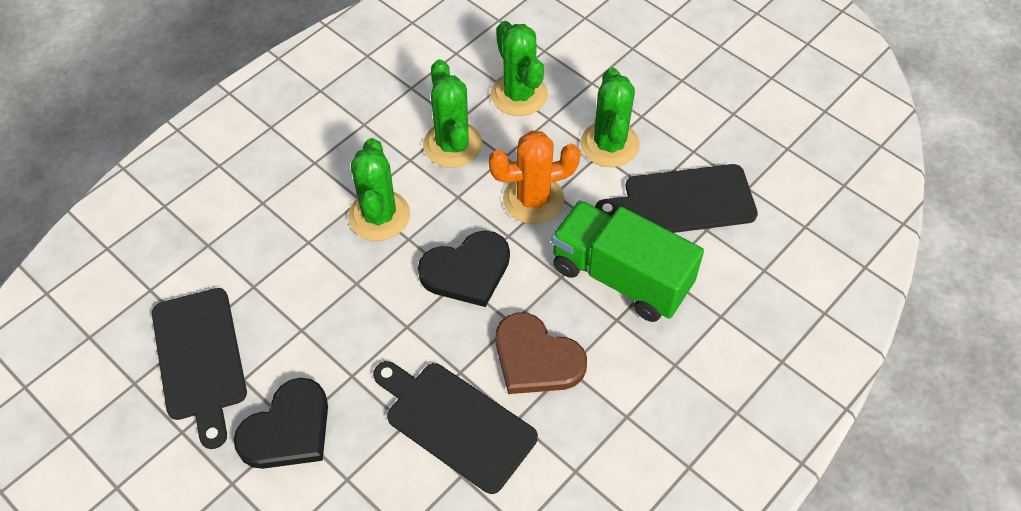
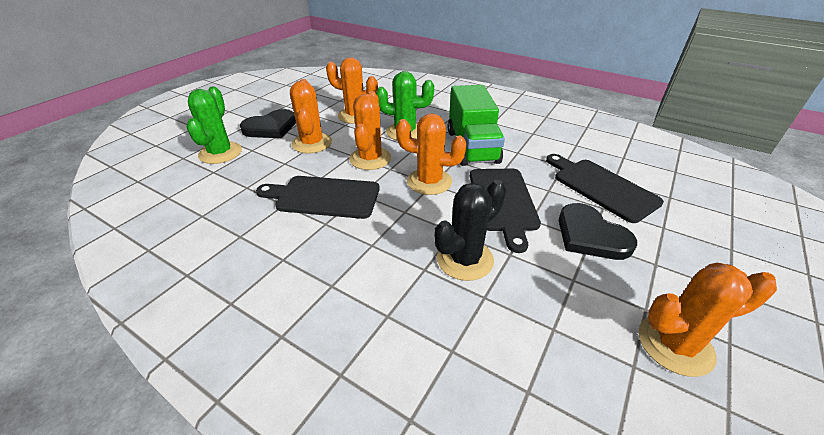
black cactus: 0 -> 1
brown heart: 1 -> 0
green cactus: 4 -> 2
orange cactus: 1 -> 5

